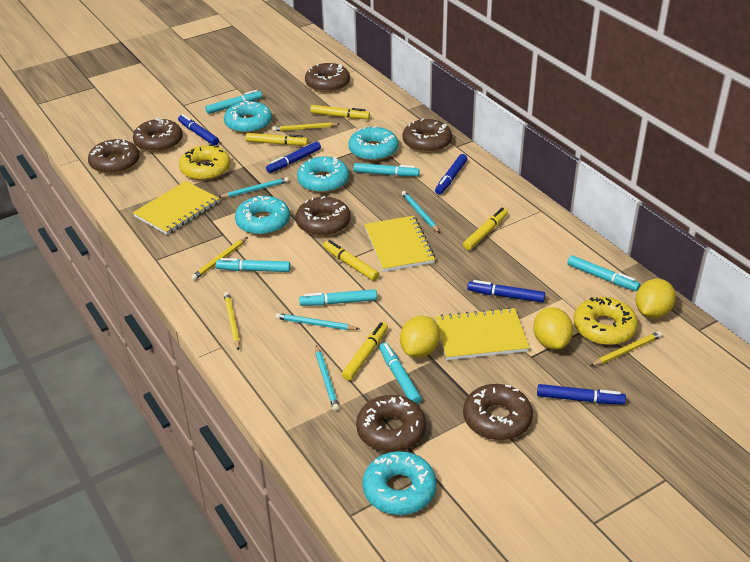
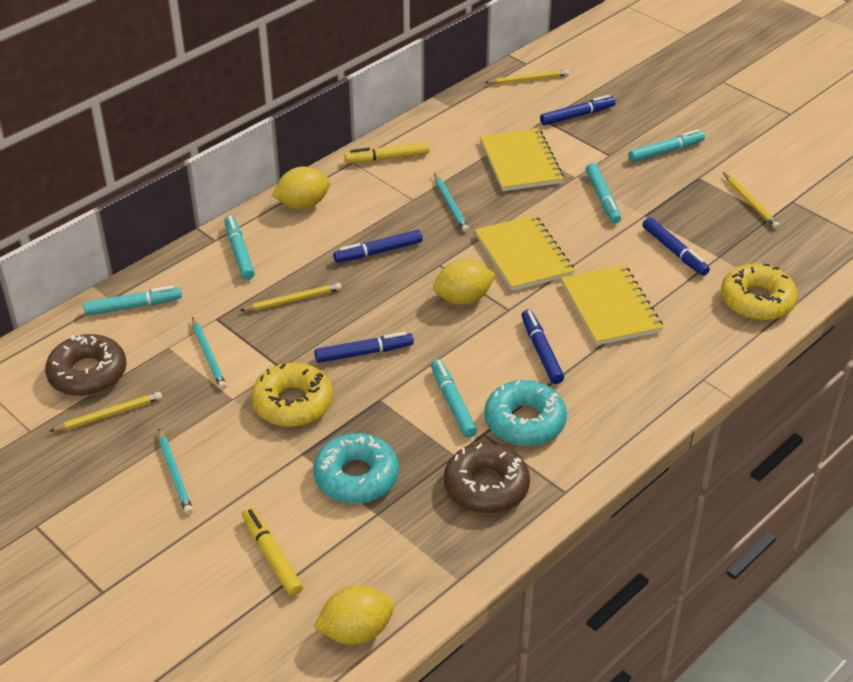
brown donut: 7 -> 2
turquoise donut: 5 -> 2
turquoise marker: 6 -> 5
turquoise pencil: 4 -> 3
yellow marker: 5 -> 2

